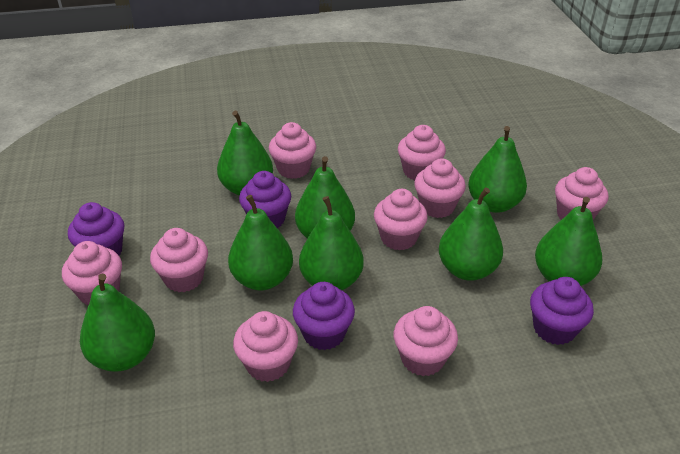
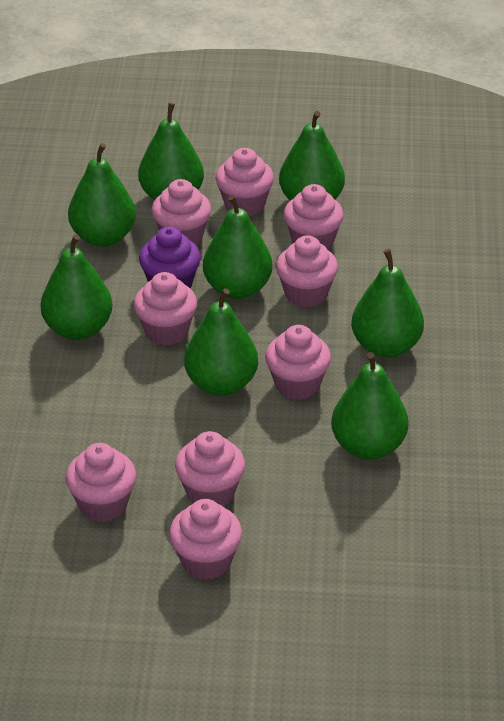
purple cupcake: 4 -> 1

